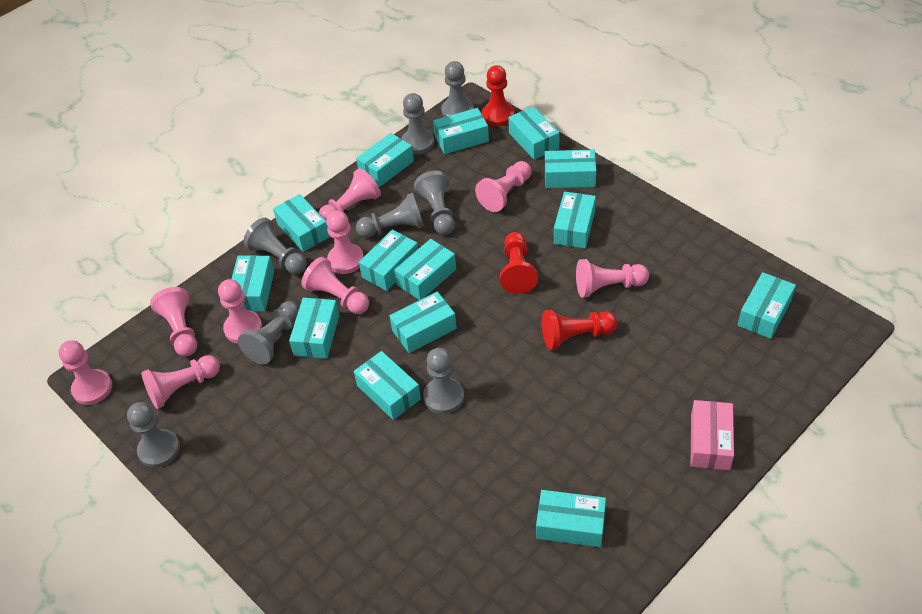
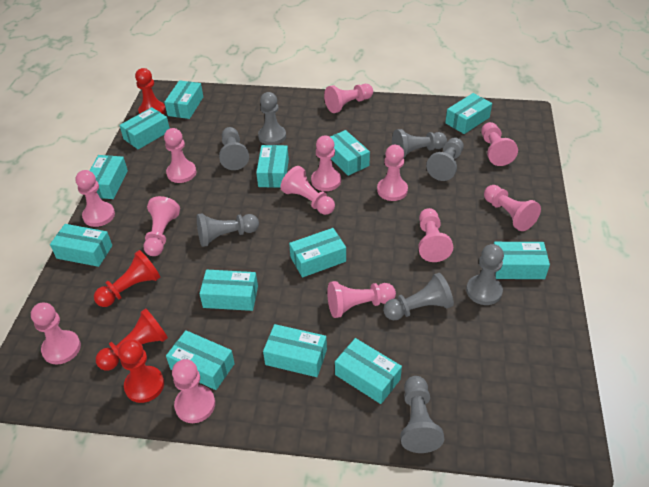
pink box: 1 -> 0
pink pawn: 9 -> 13
red pawn: 3 -> 4
turquoise box: 14 -> 13

